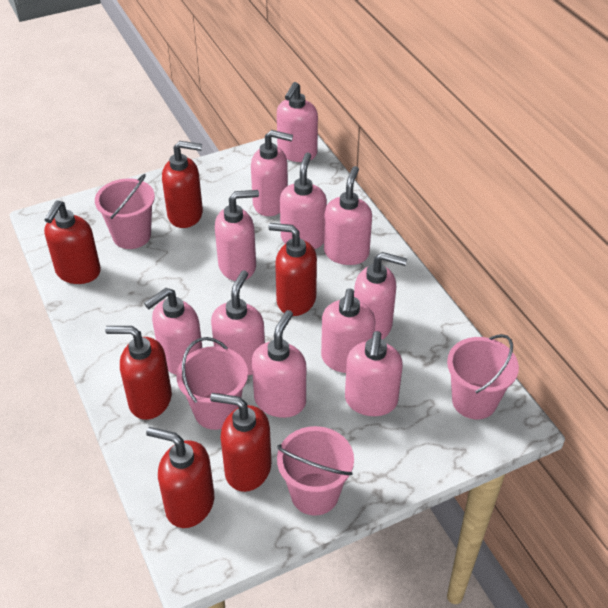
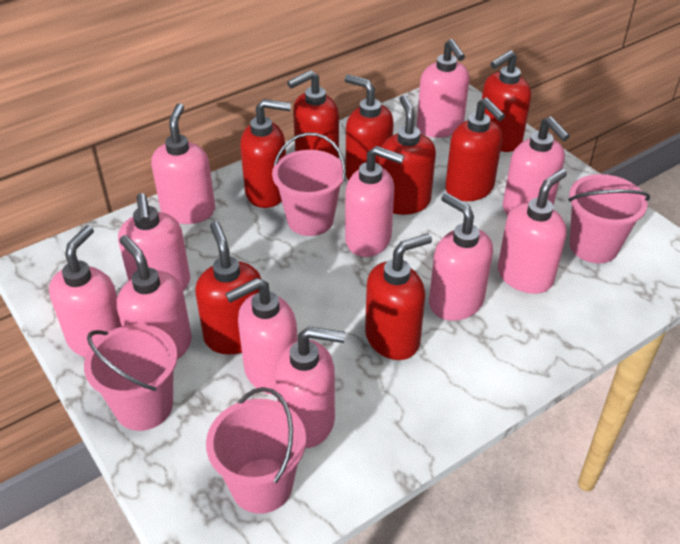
red soap dispenser: 6 -> 8

